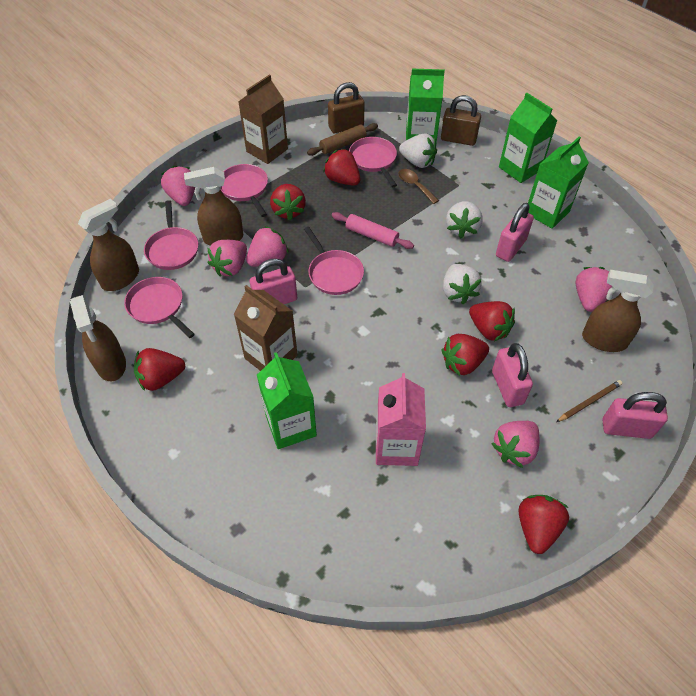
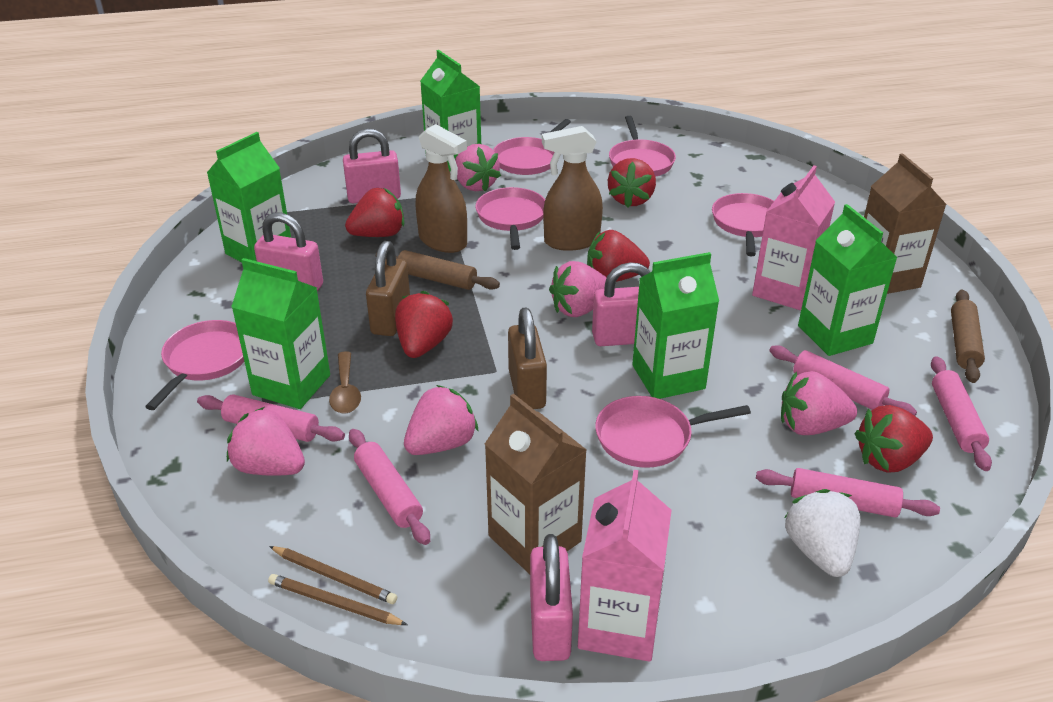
brown pencil: 1 -> 2
brown rolling pin: 1 -> 2
brown spray bottle: 4 -> 2
green carton: 4 -> 5
pink carton: 1 -> 2
pink pan: 5 -> 6
pink rolling pin: 1 -> 5
red strawberry: 6 -> 5
white strawberry: 3 -> 1

